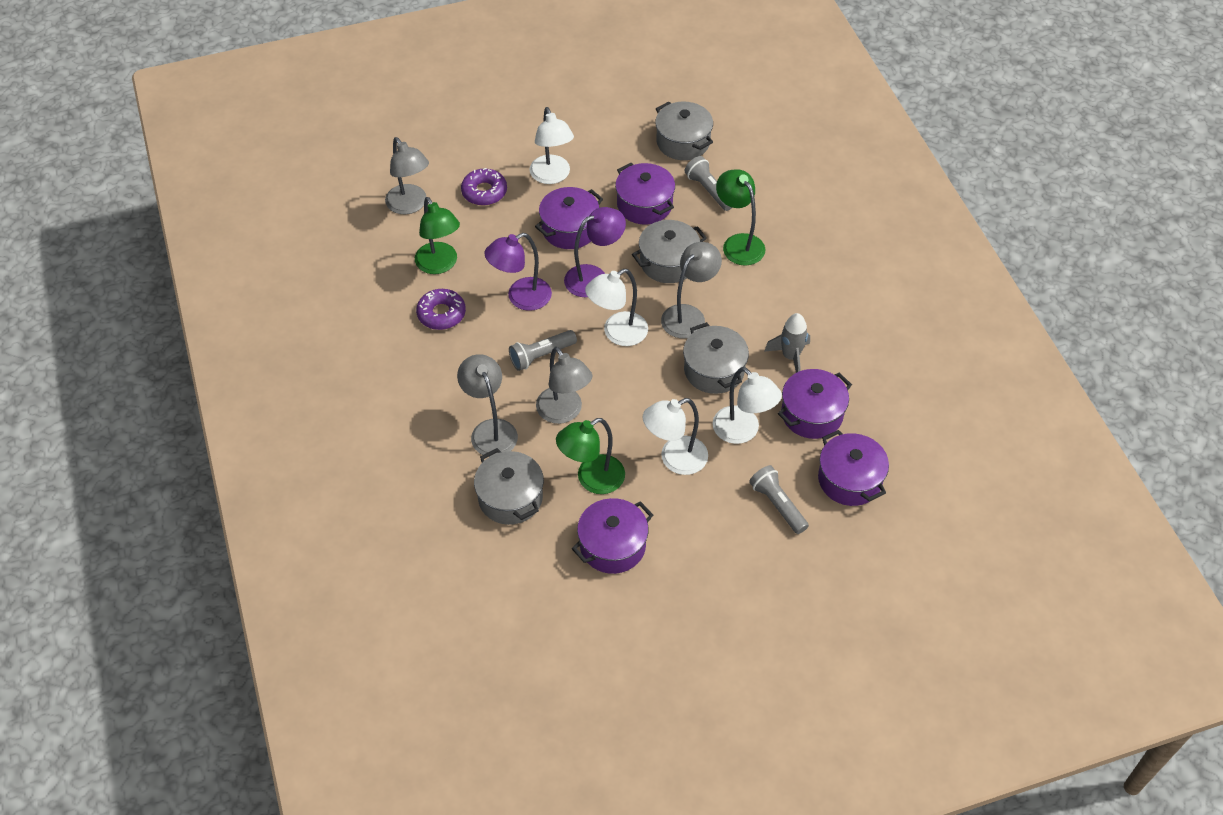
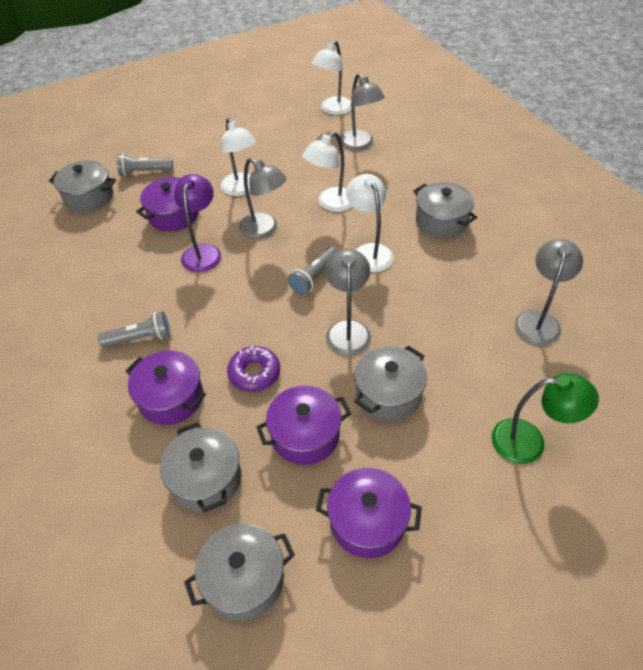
green lamp: 3 -> 1
grey pot: 4 -> 5
grey rocket: 1 -> 0
purple donut: 2 -> 1
purple lamp: 2 -> 1
purple pot: 5 -> 4

